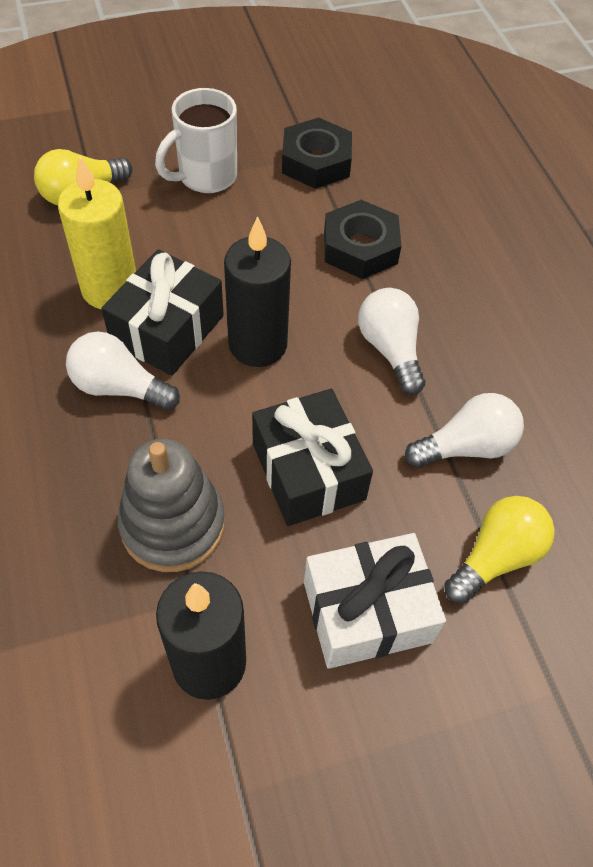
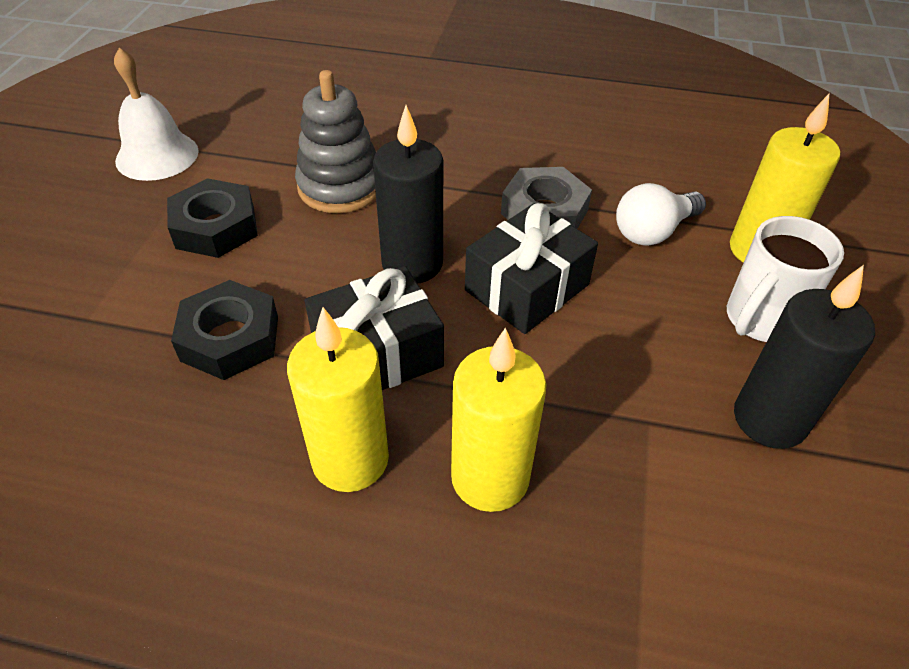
grey nut: 0 -> 1
white bell: 0 -> 1
white gift: 1 -> 0
white light bulb: 3 -> 1
yellow candle: 1 -> 3
yellow light bulb: 2 -> 0

